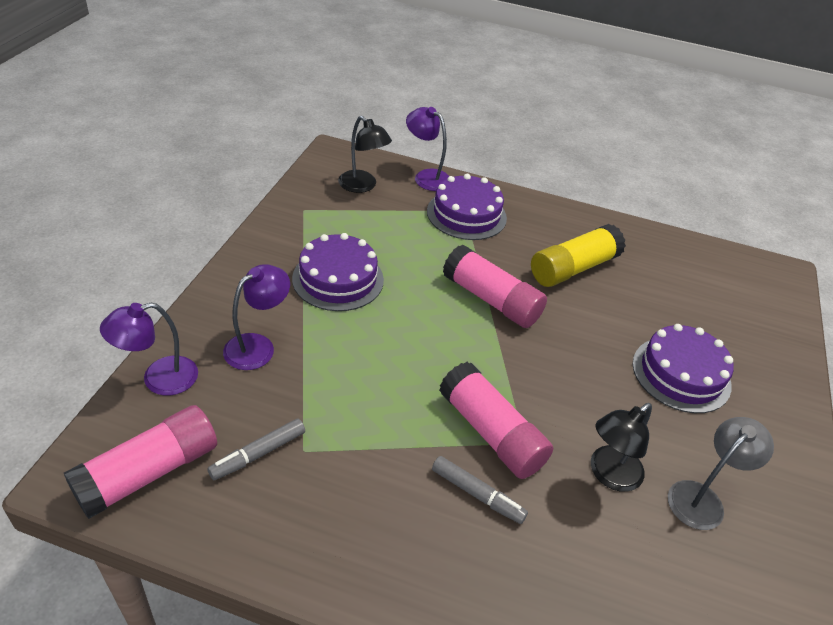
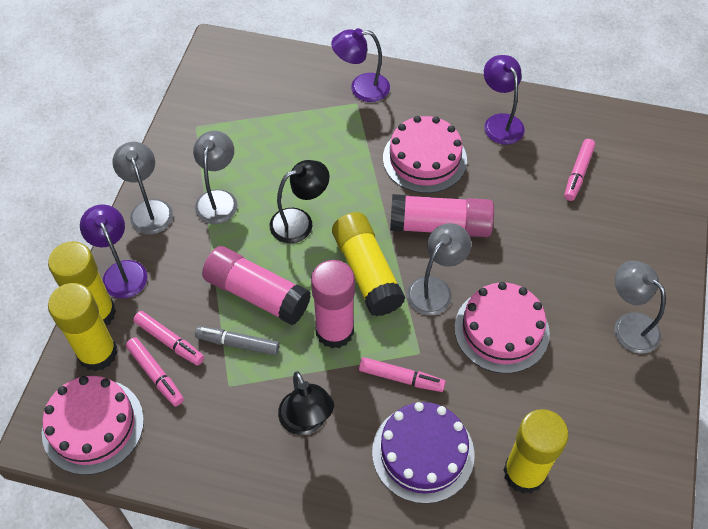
grey lamp: 1 -> 4
grey marker: 2 -> 1
pink cake: 0 -> 3
pink marker: 0 -> 4
purple cake: 3 -> 1
yellow glue stick: 1 -> 4

